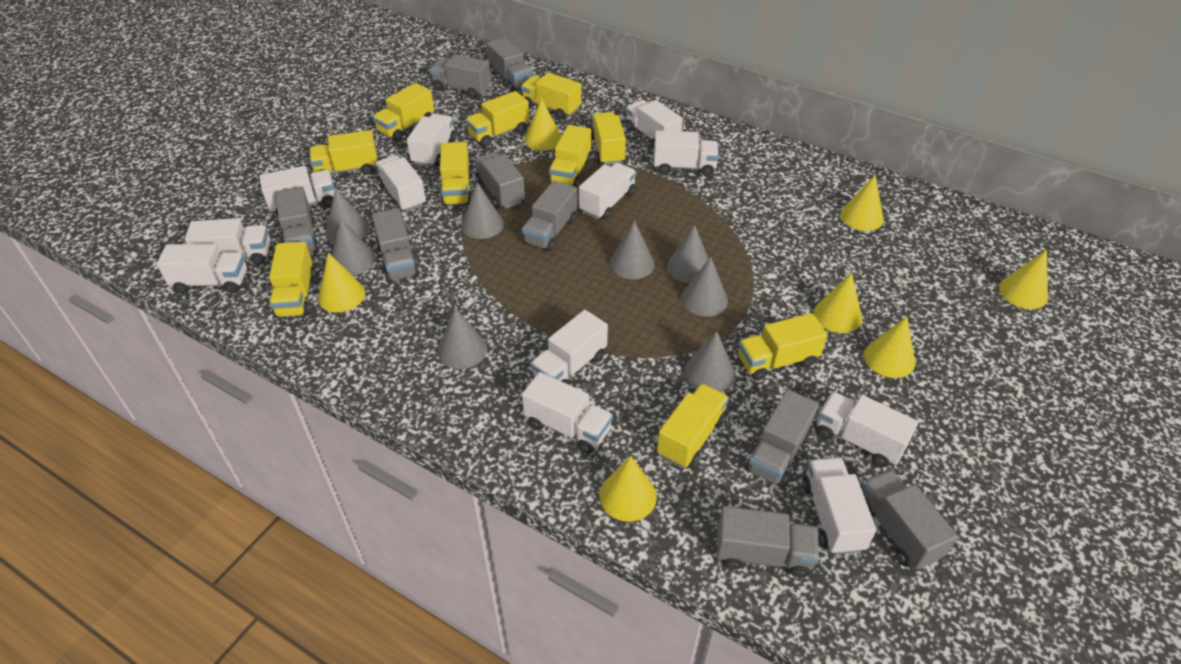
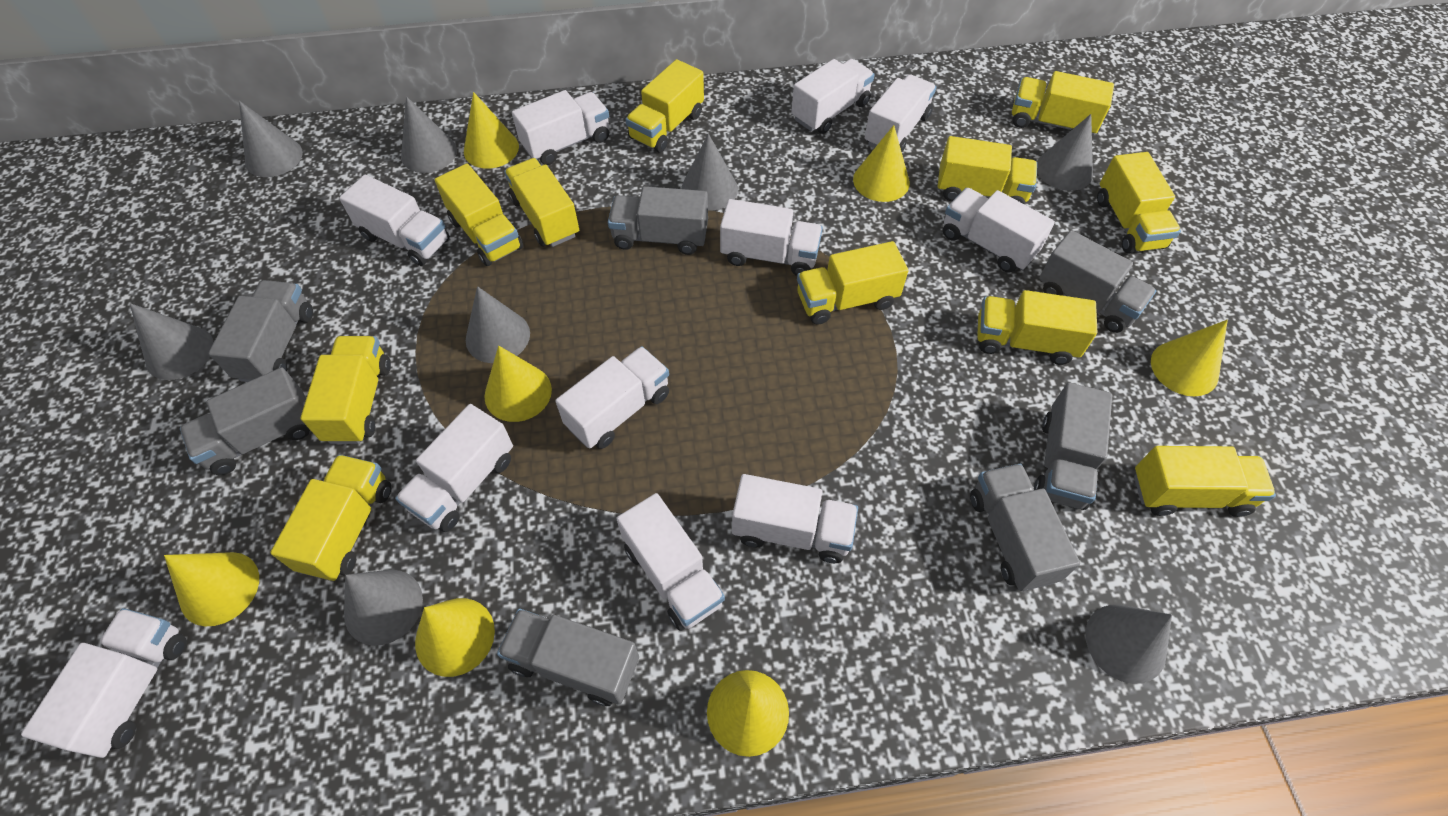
grey truck: 9 -> 7
white truck: 12 -> 11
yellow truck: 10 -> 11

